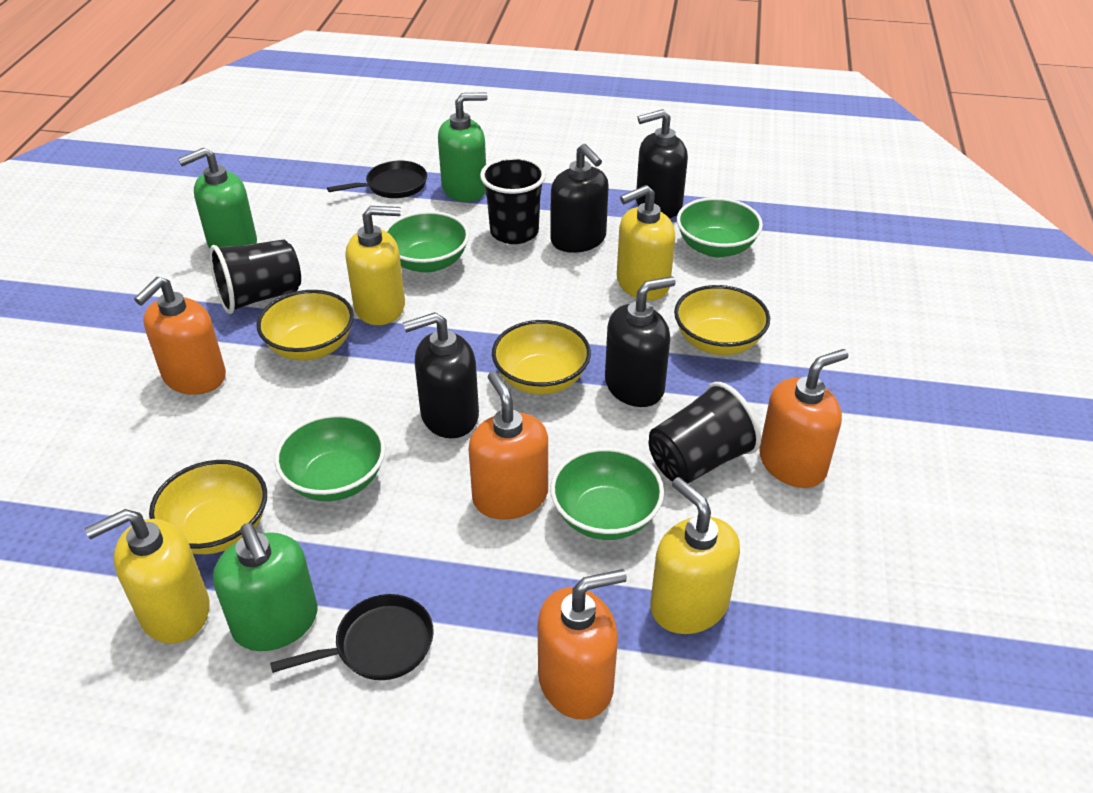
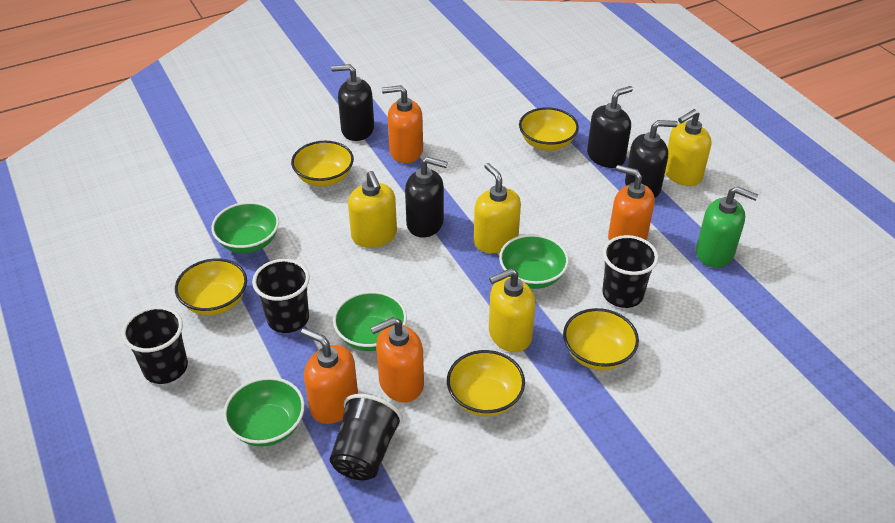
black cup: 3 -> 4
black pan: 2 -> 0
green soap dispenser: 3 -> 1
yellow bowl: 4 -> 5

